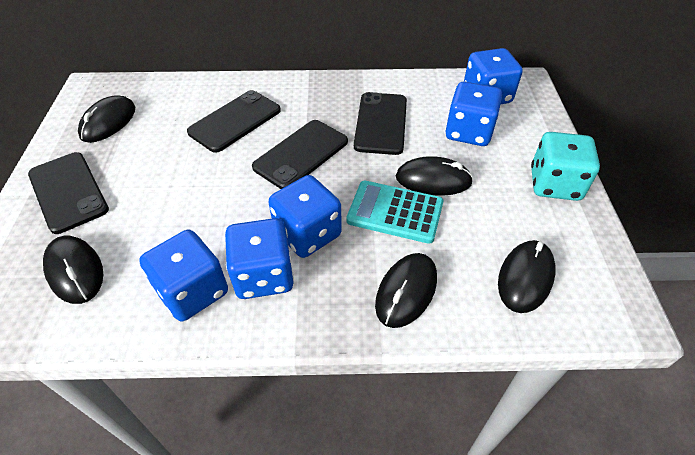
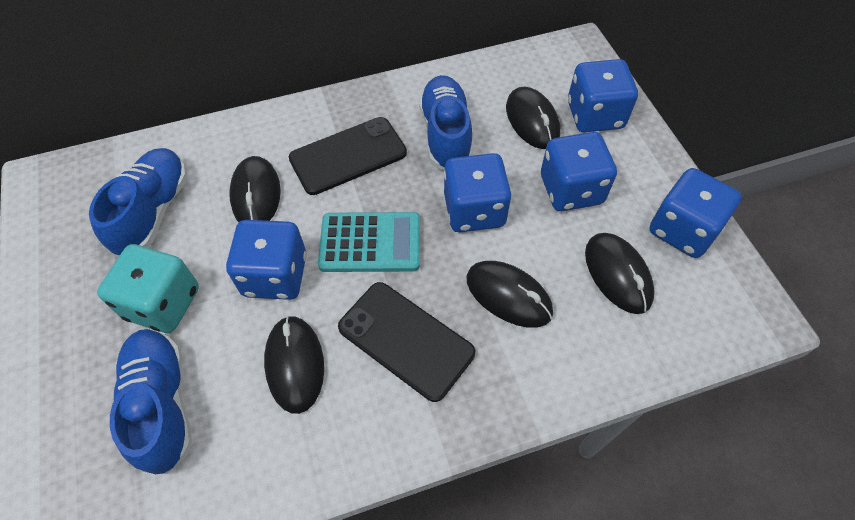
black phone: 4 -> 2
blue shoe: 0 -> 3

